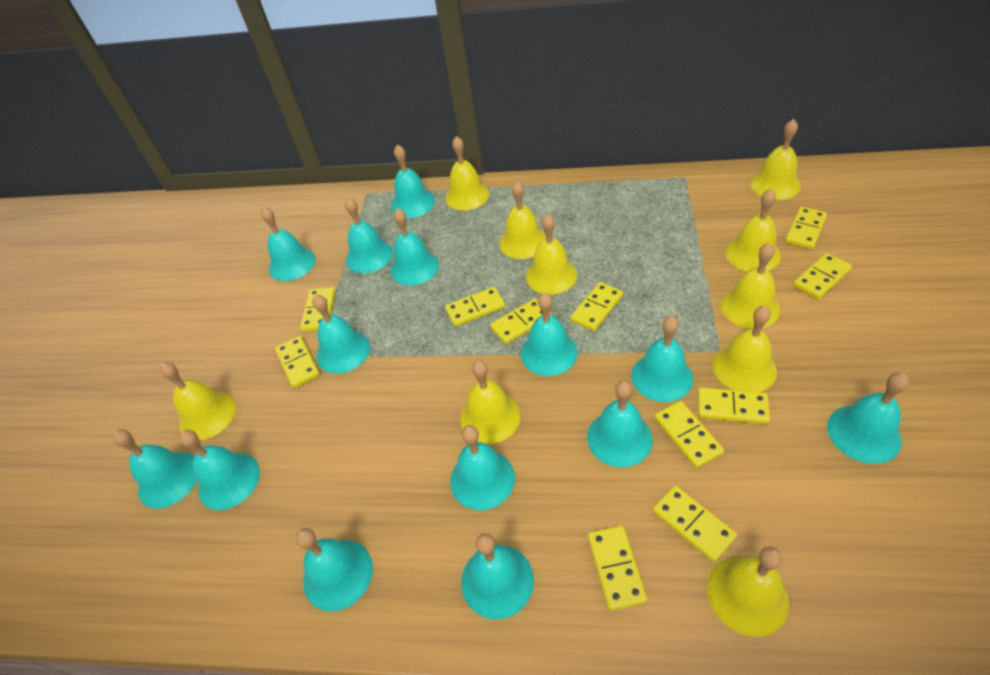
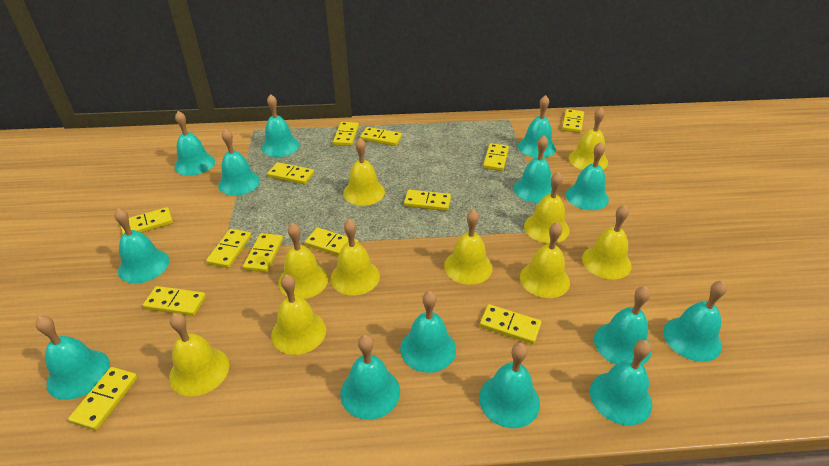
yellow domino: 11 -> 13

